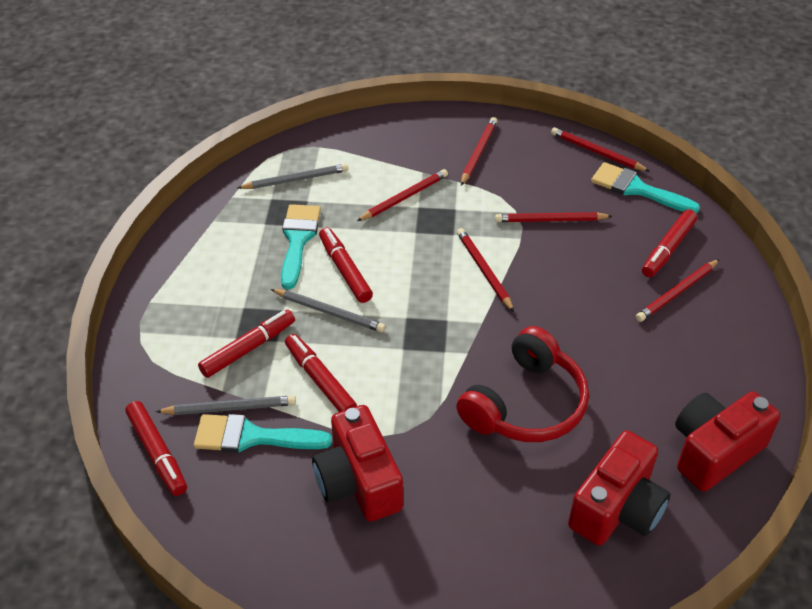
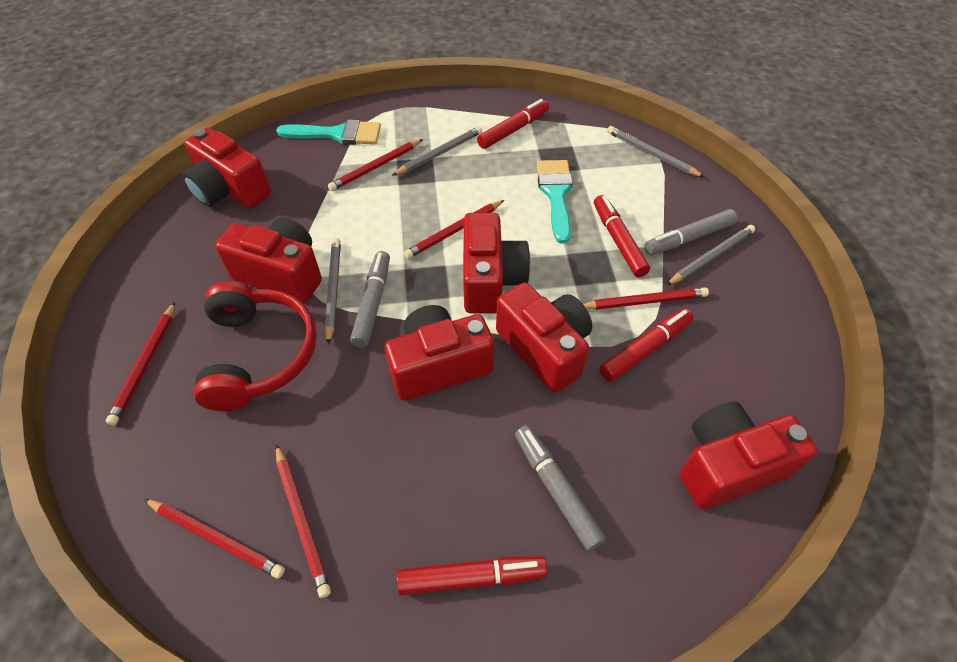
grey marker: 0 -> 3
grey pencil: 3 -> 4
red camera: 3 -> 6
red marker: 5 -> 4
turquoise brush: 3 -> 2

